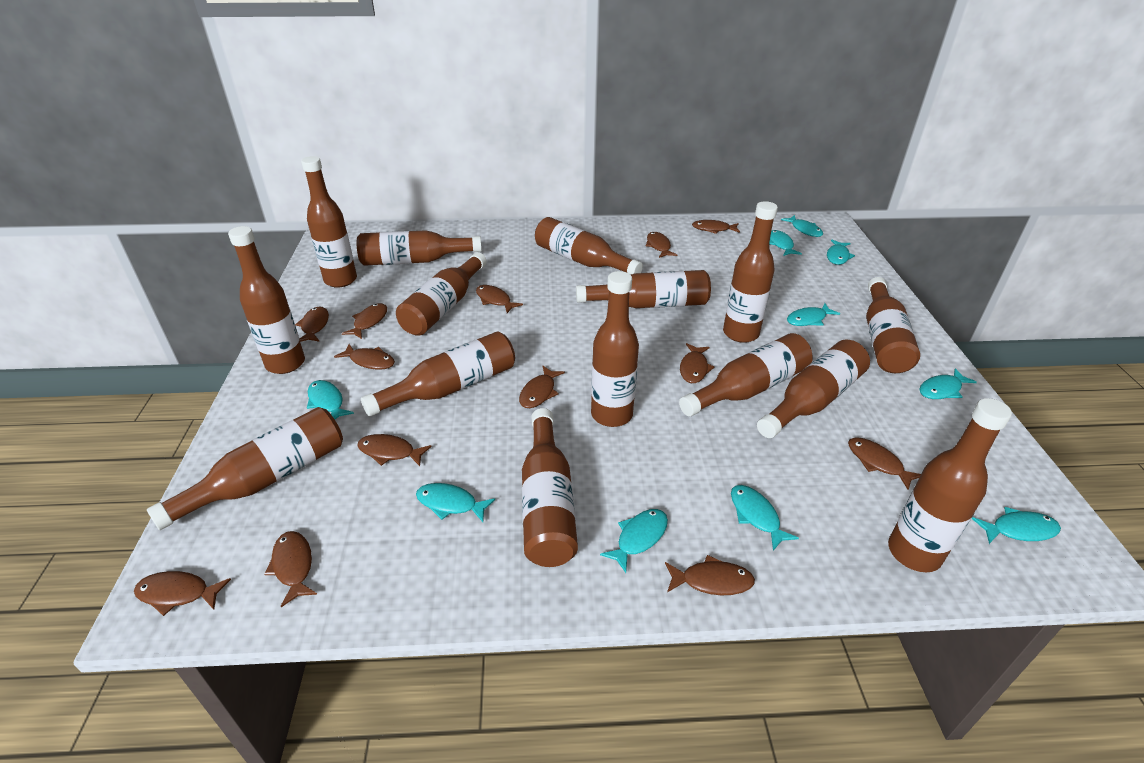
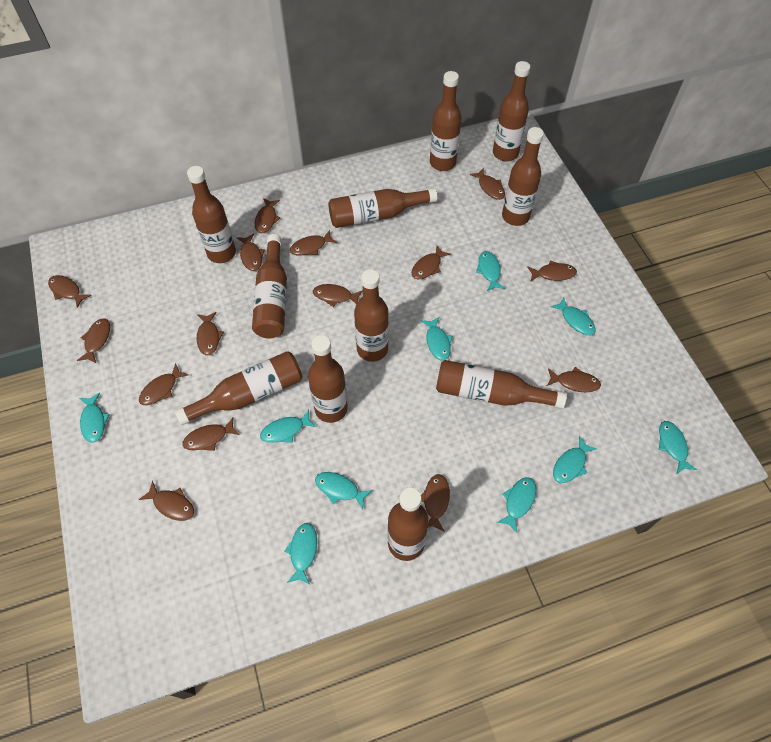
brown bottle: 15 -> 11
brown fish: 13 -> 15

